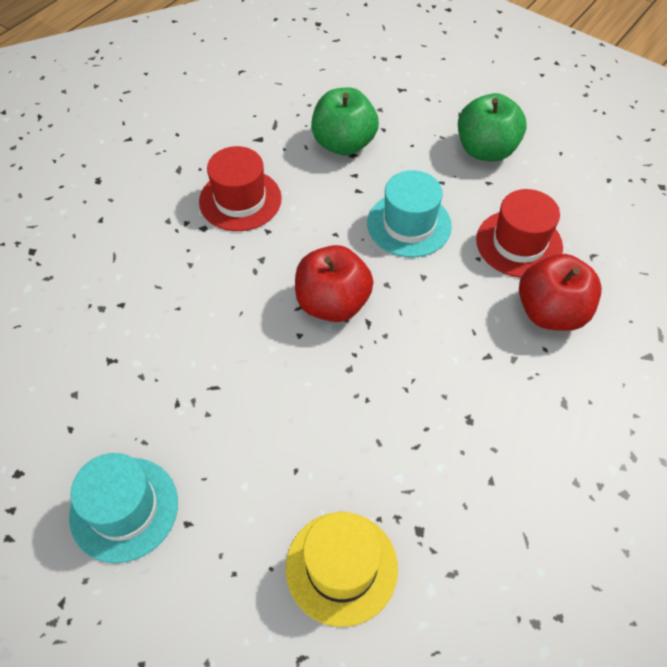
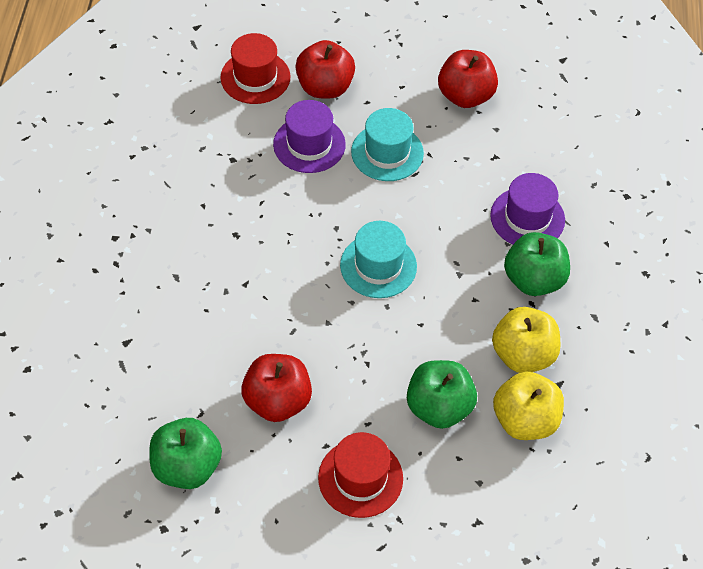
green apple: 2 -> 3
purple hat: 0 -> 2
red apple: 2 -> 3
yellow apple: 0 -> 2
yellow hat: 1 -> 0

